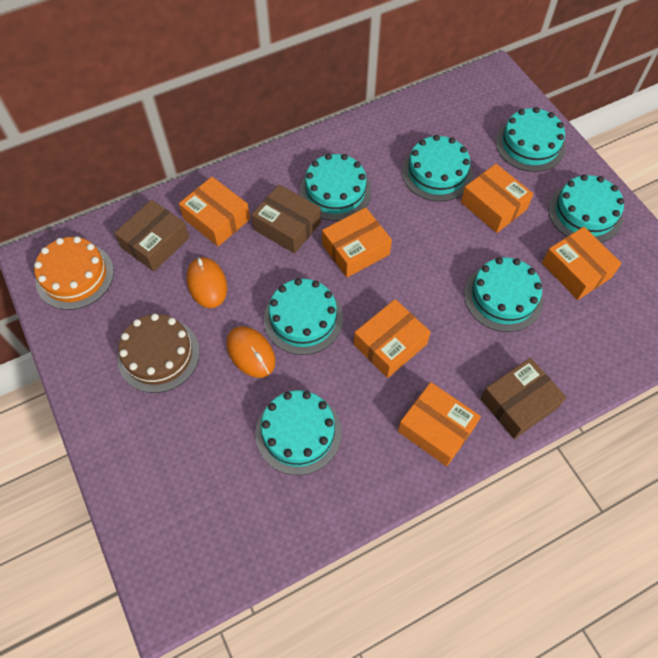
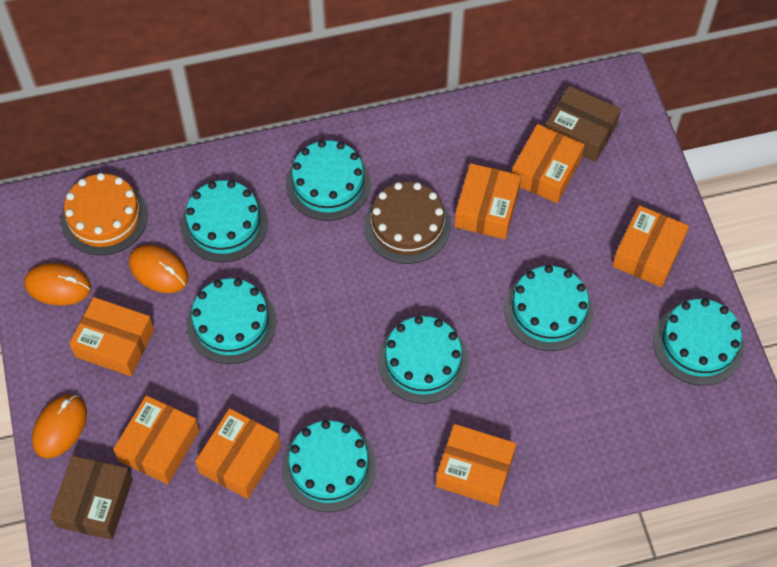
brown box: 3 -> 2
orange box: 6 -> 7
orange mouse: 2 -> 3

